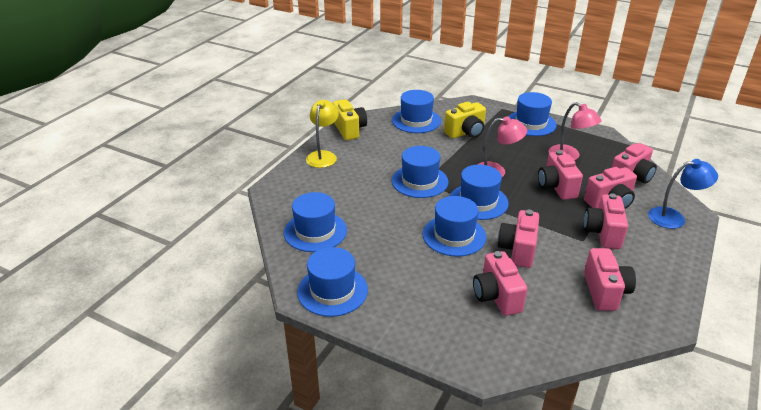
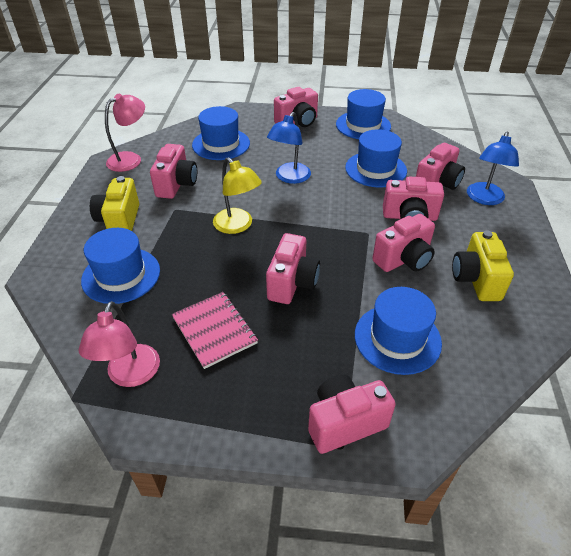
blue hat: 7 -> 5
blue lamp: 1 -> 2
pink notebook: 0 -> 1

